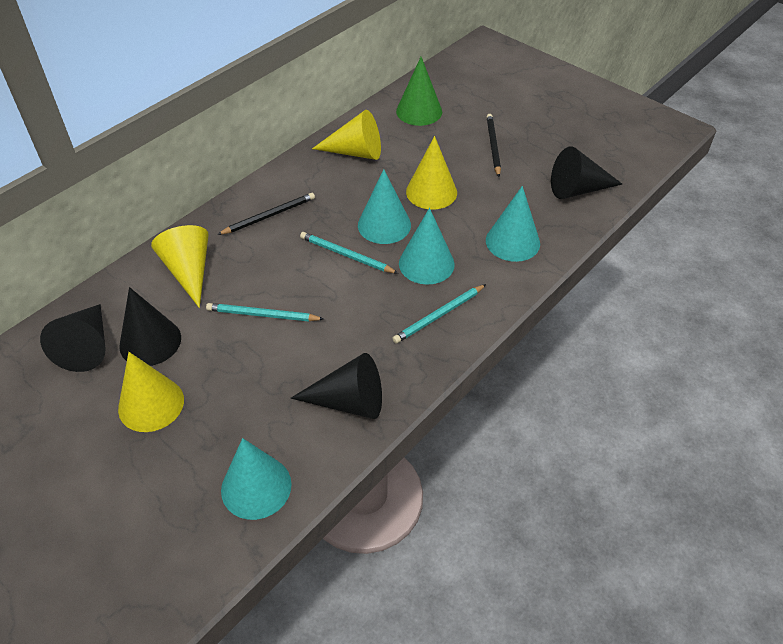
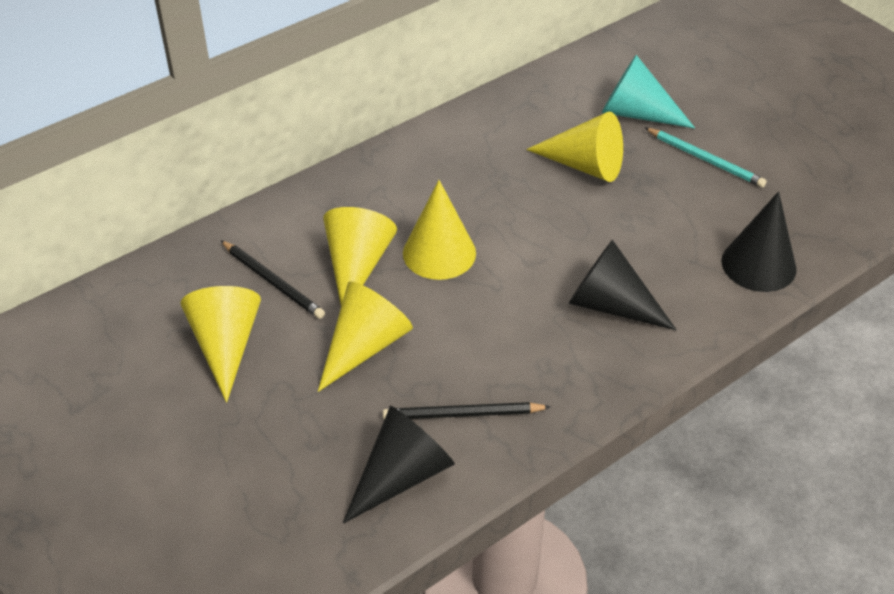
black cone: 4 -> 3
green cone: 1 -> 0
turquoise cone: 4 -> 1
turquoise pencil: 3 -> 1
yellow cone: 4 -> 5

